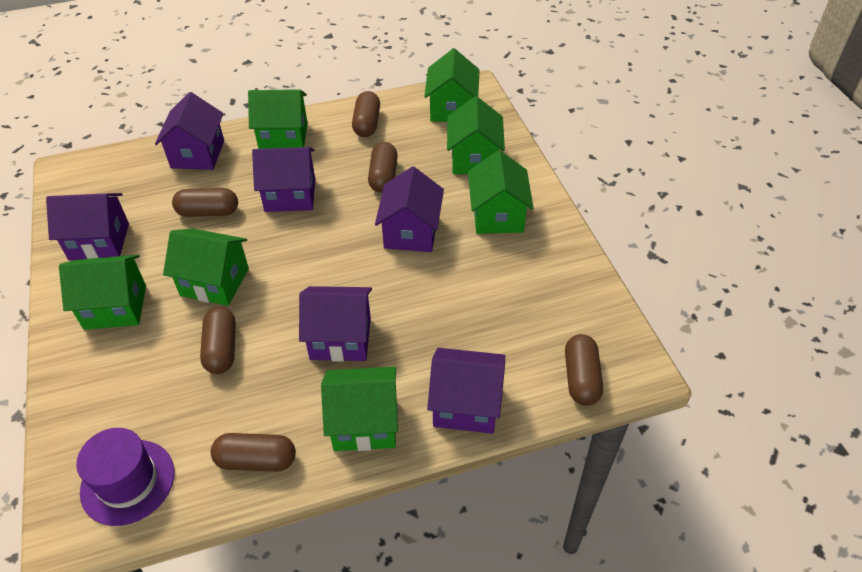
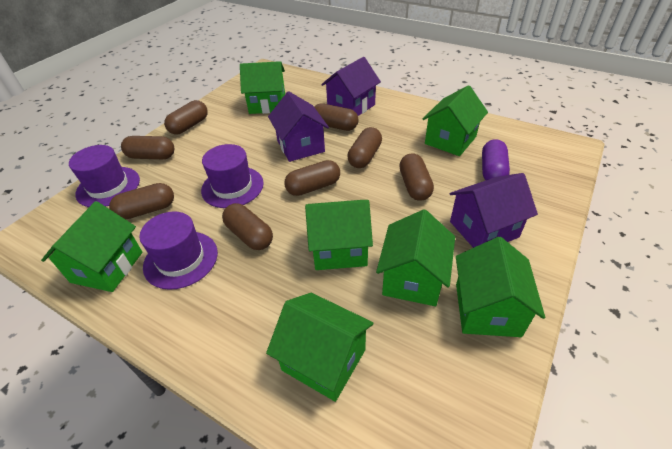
brown capsule: 6 -> 8
purple capsule: 0 -> 1
purple hat: 1 -> 3
purple house: 6 -> 3

